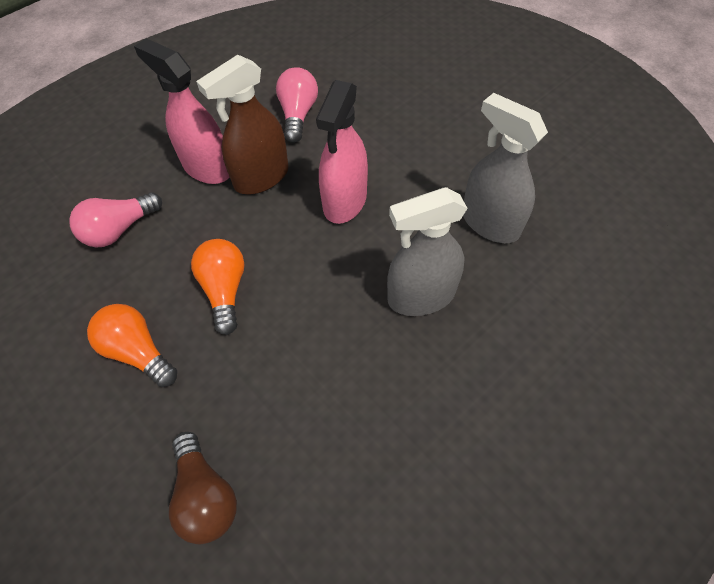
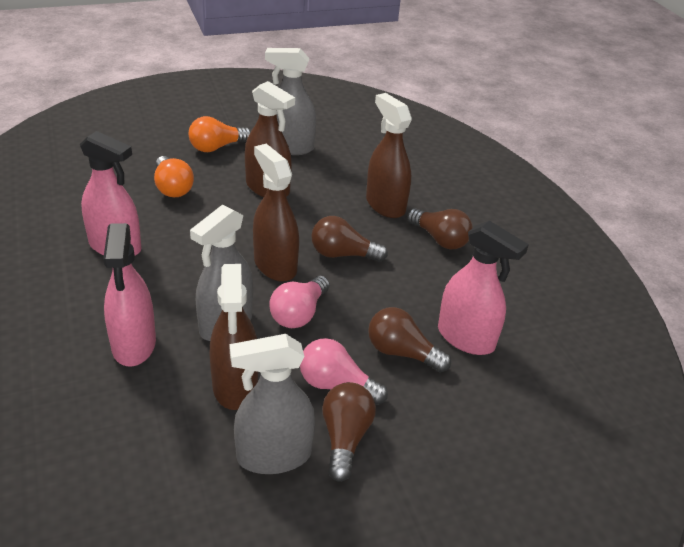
brown light bulb: 1 -> 4
brown spray bottle: 1 -> 4
grey spray bottle: 2 -> 3
pink spray bottle: 2 -> 3

